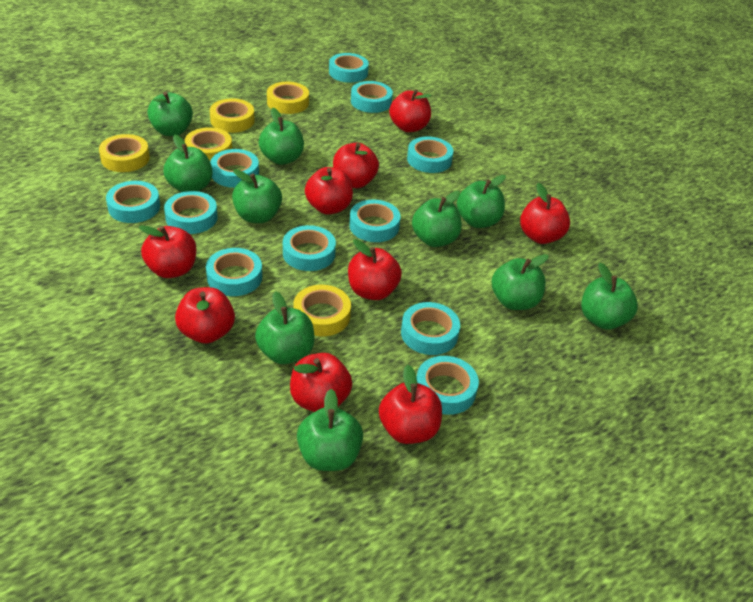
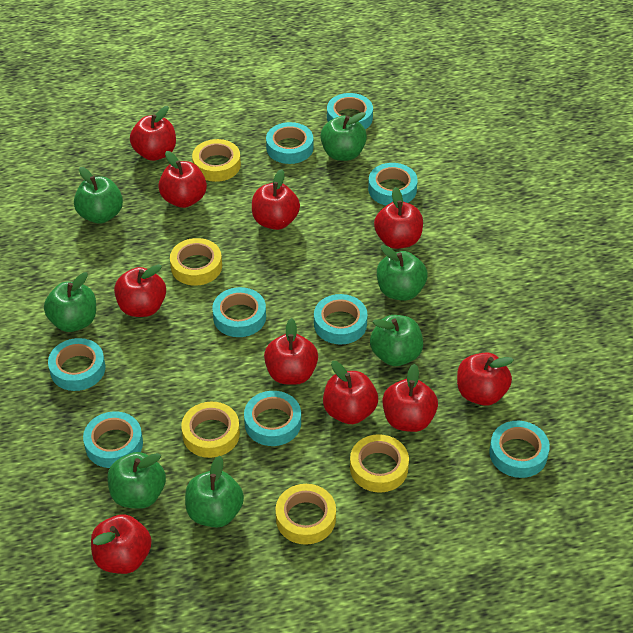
green apple: 10 -> 7
red apple: 9 -> 10
turquoise tape: 11 -> 9

